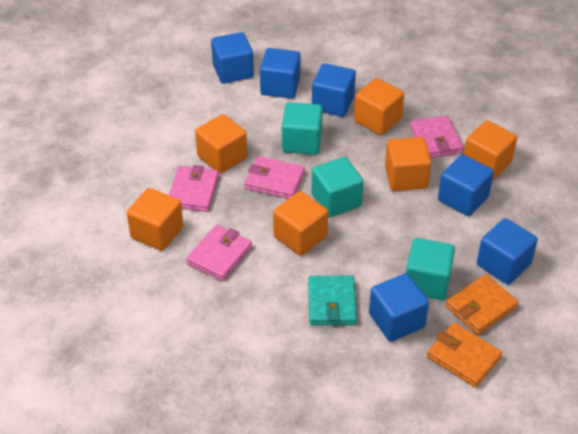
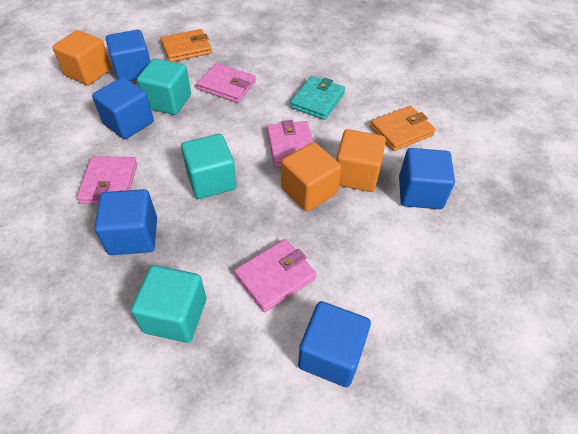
blue cube: 6 -> 5
orange cube: 6 -> 3

